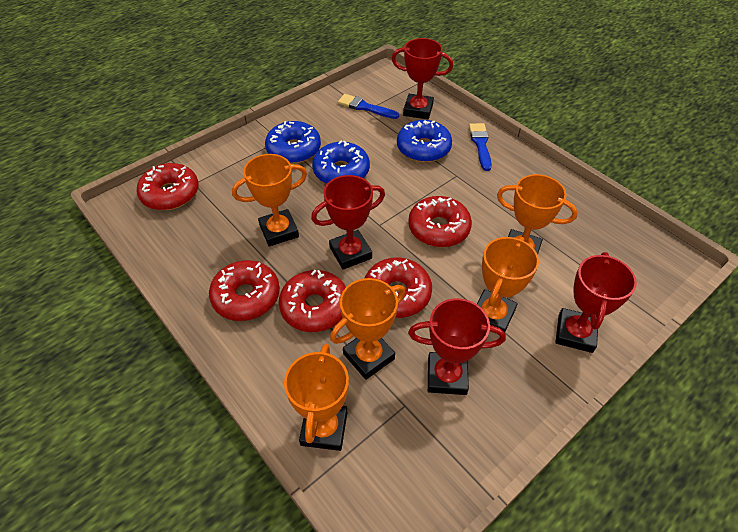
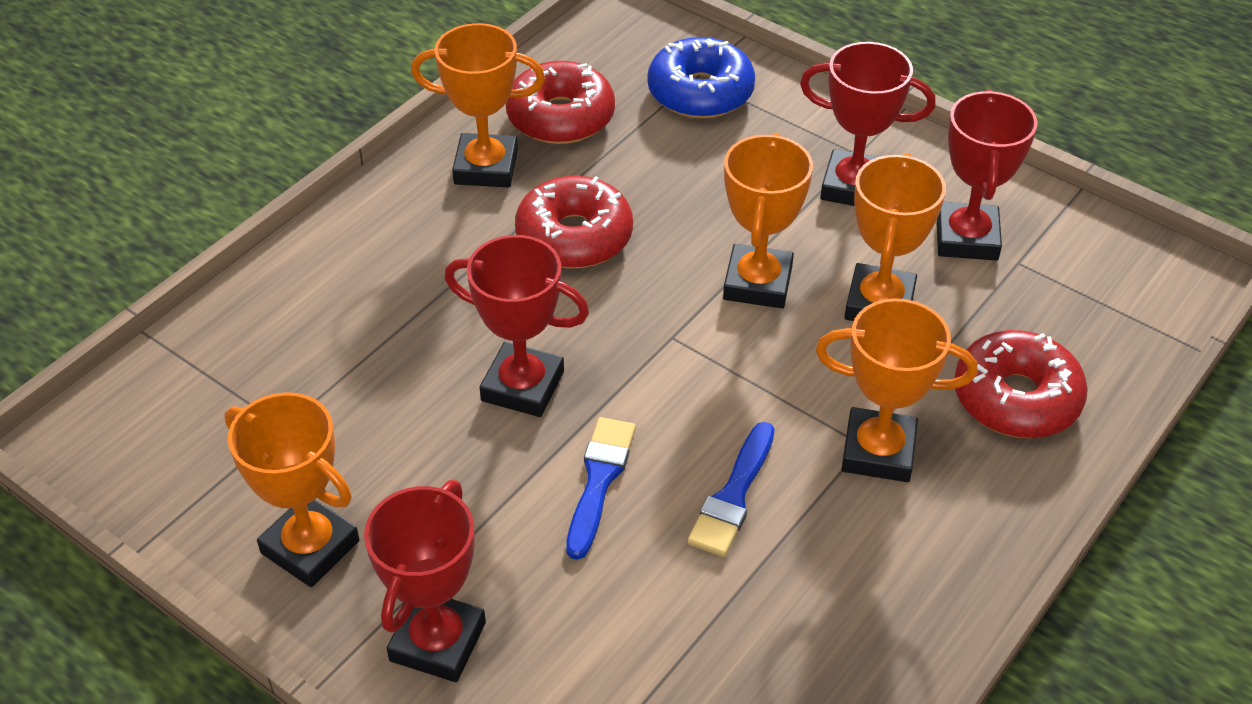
blue donut: 3 -> 1
red donut: 5 -> 3

